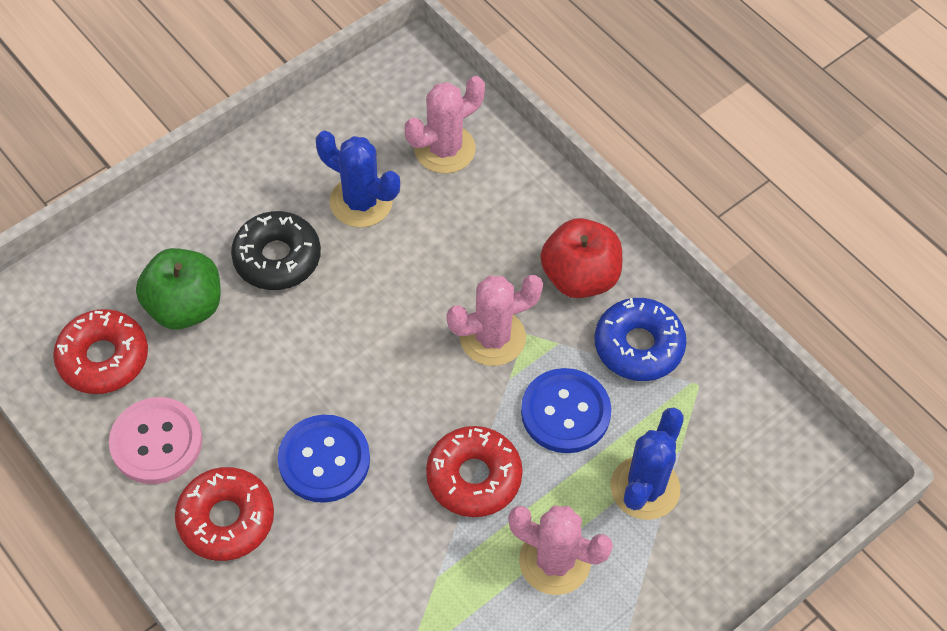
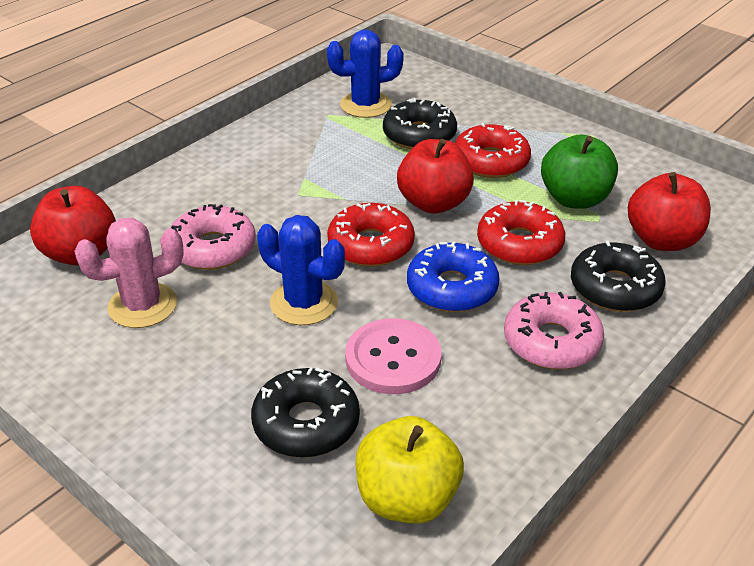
black donut: 1 -> 3
blue button: 2 -> 0
pink cactus: 3 -> 1
pink donut: 0 -> 2
red apple: 1 -> 3
yellow apple: 0 -> 1

